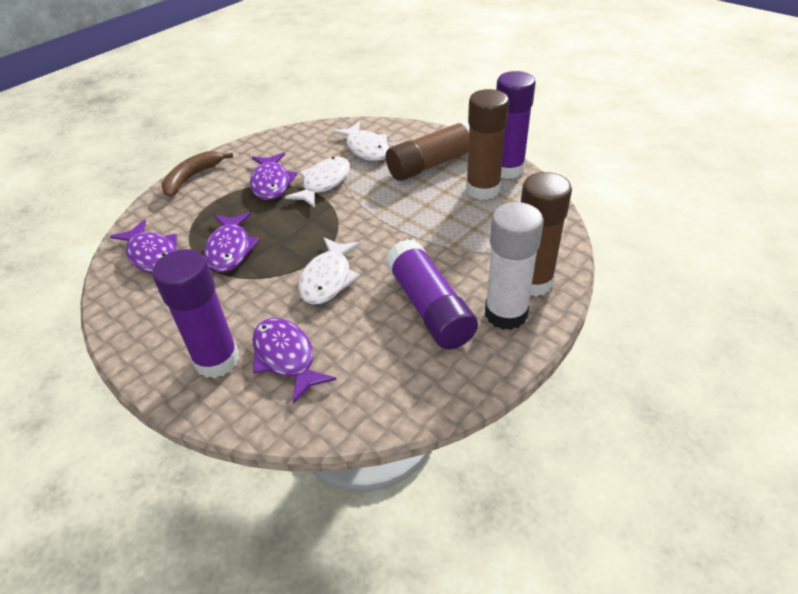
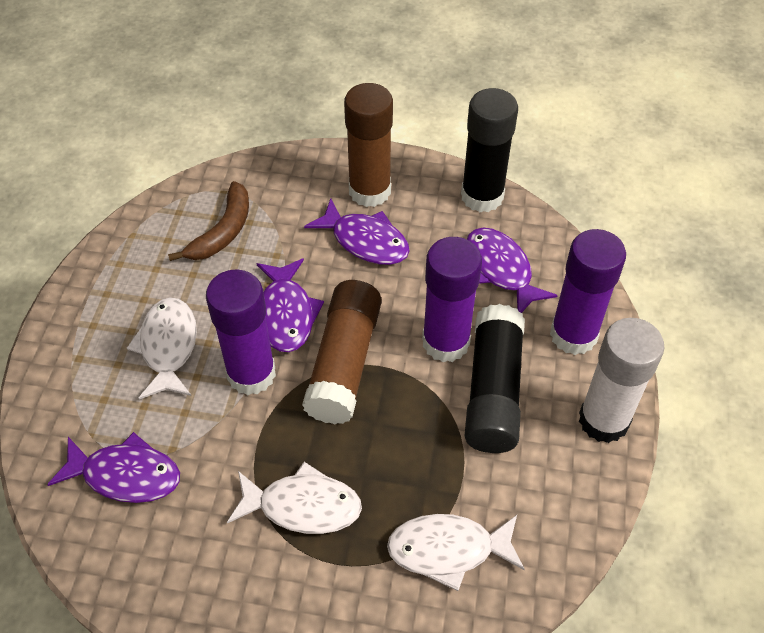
black glue stick: 0 -> 2
brown glue stick: 3 -> 2

